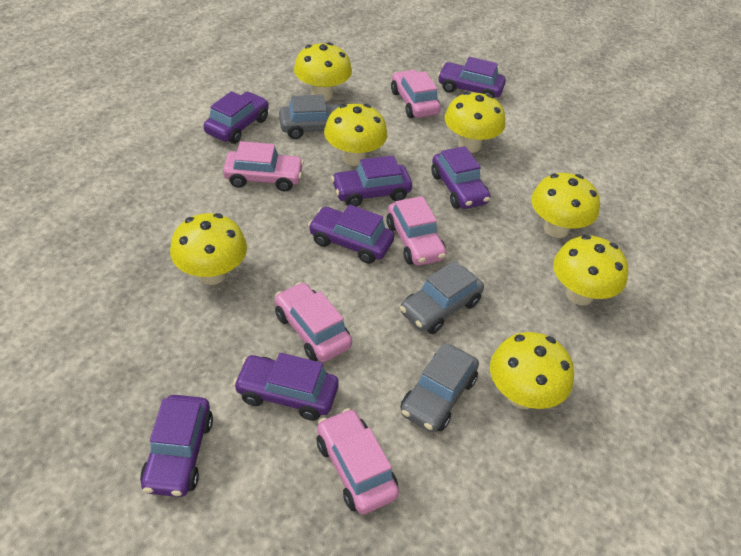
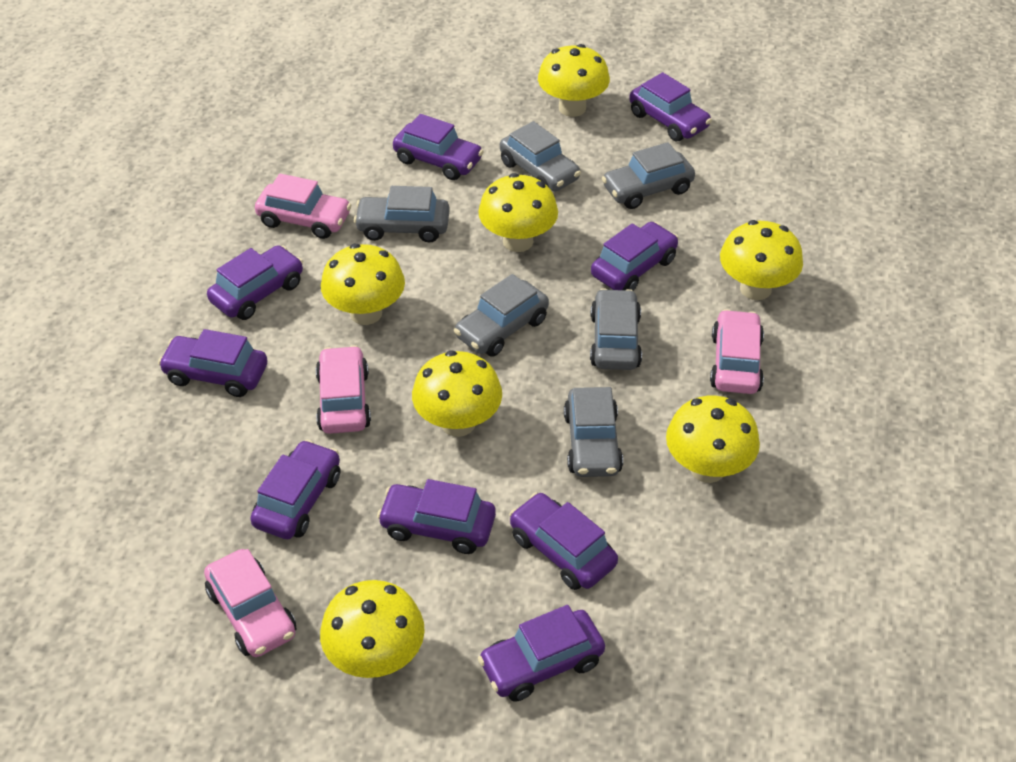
grey car: 3 -> 6
pink car: 5 -> 4
purple car: 7 -> 9

